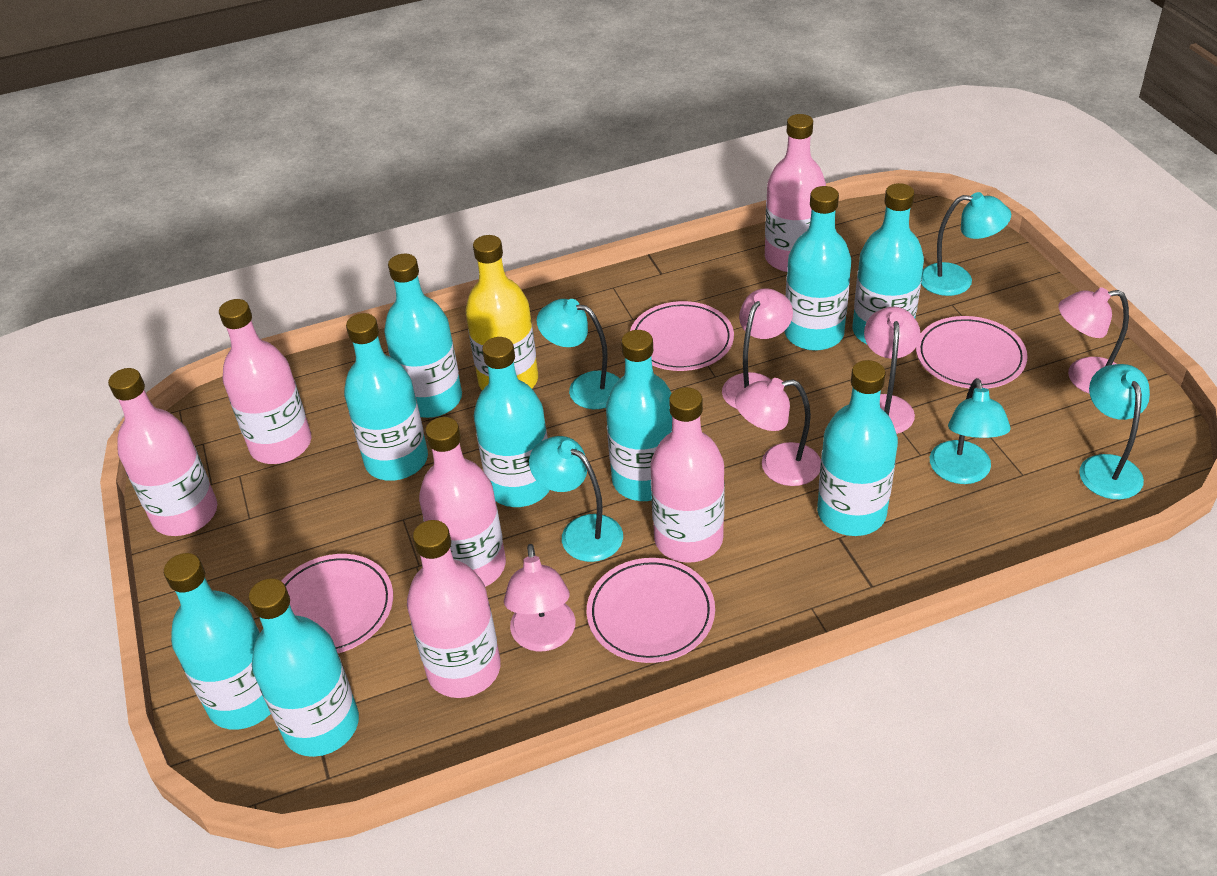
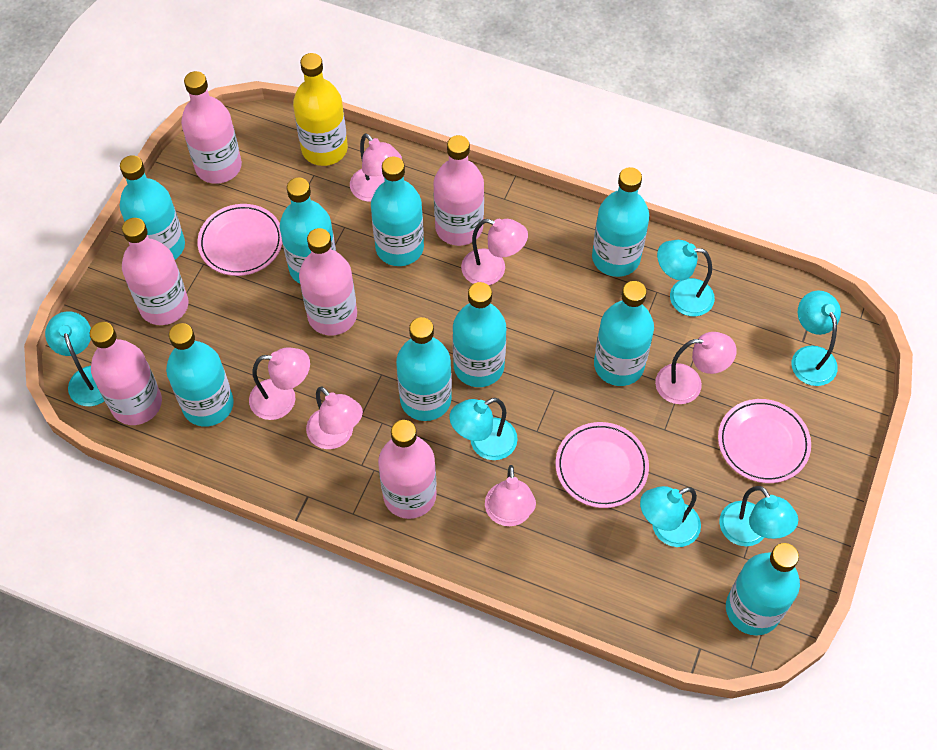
pink lamp: 5 -> 6
pink plate: 4 -> 3
turquoise lamp: 5 -> 6

